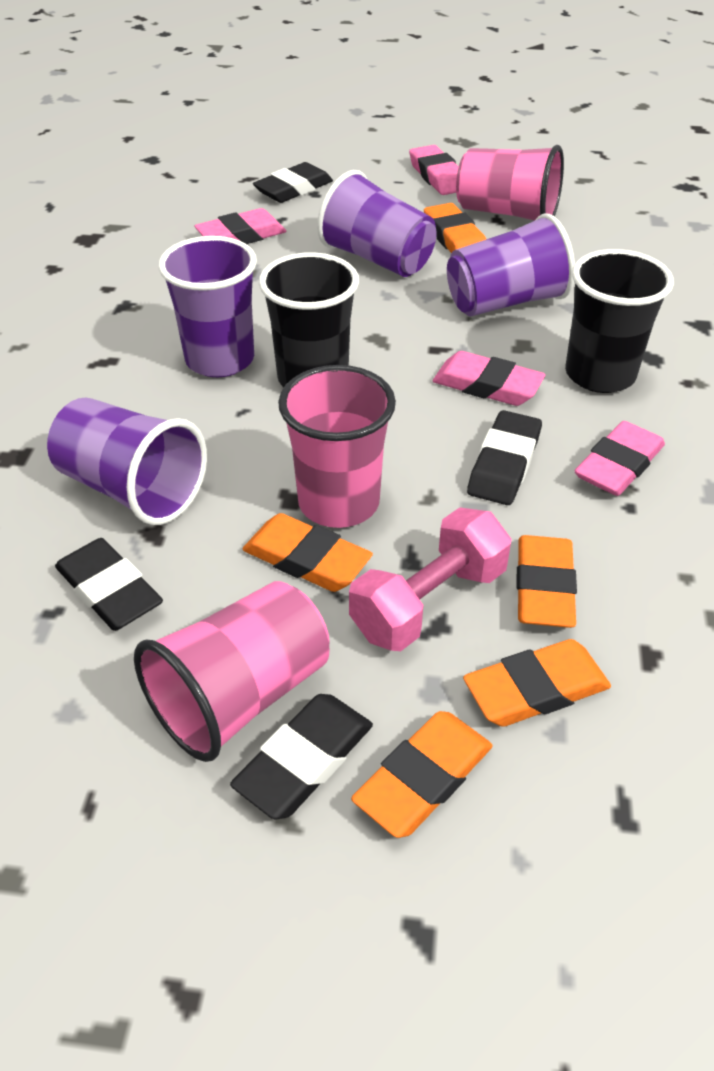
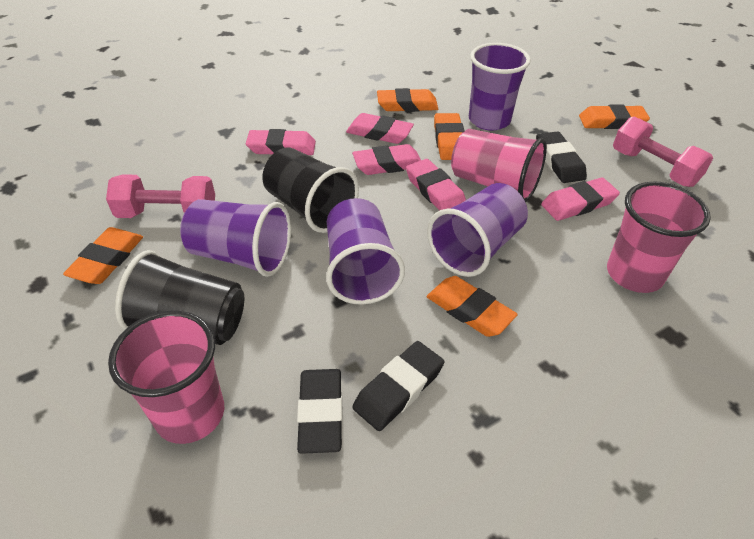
black eraser: 4 -> 3
pink dumbbell: 1 -> 2
pink eraser: 4 -> 5

